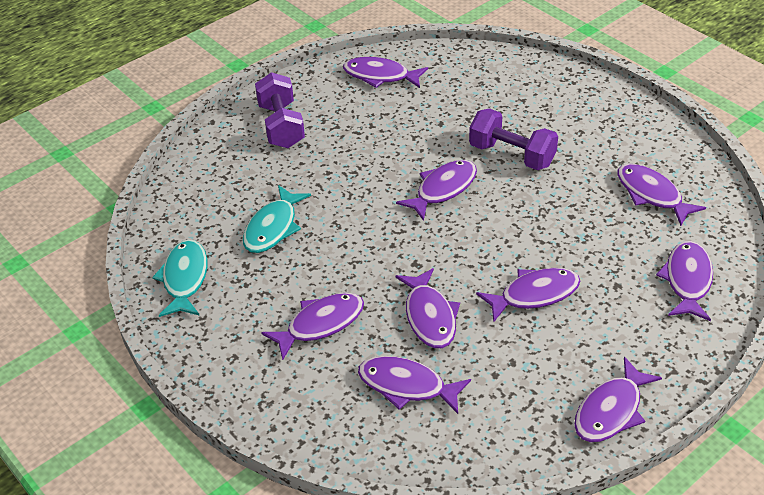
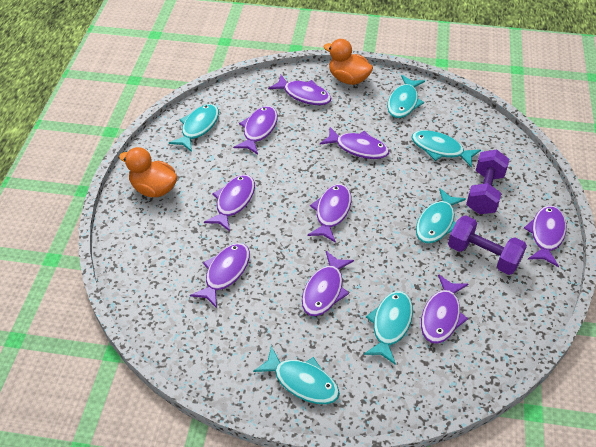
orange duck: 0 -> 2
turquoise fish: 2 -> 6

